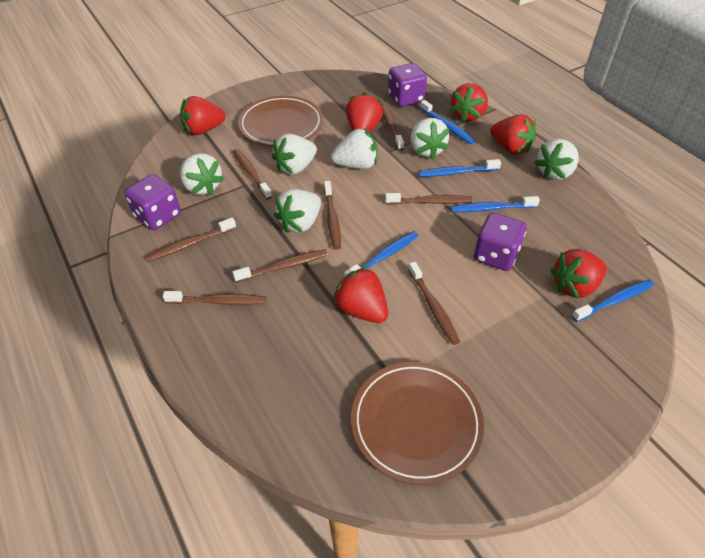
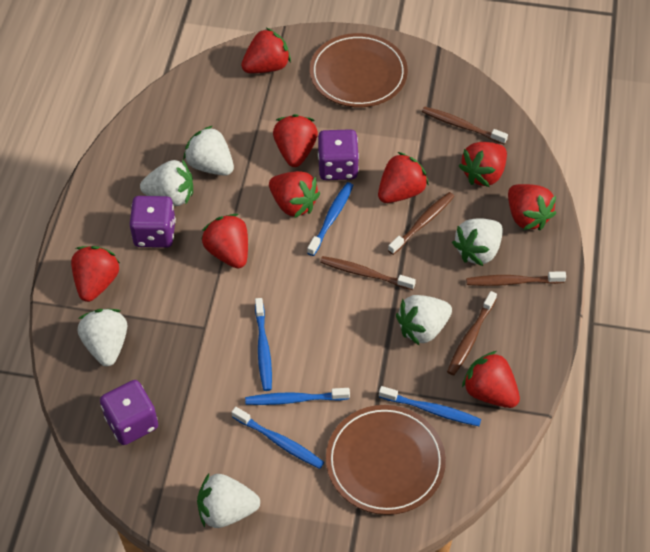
brown toothbrush: 8 -> 5
red strawberry: 6 -> 9

